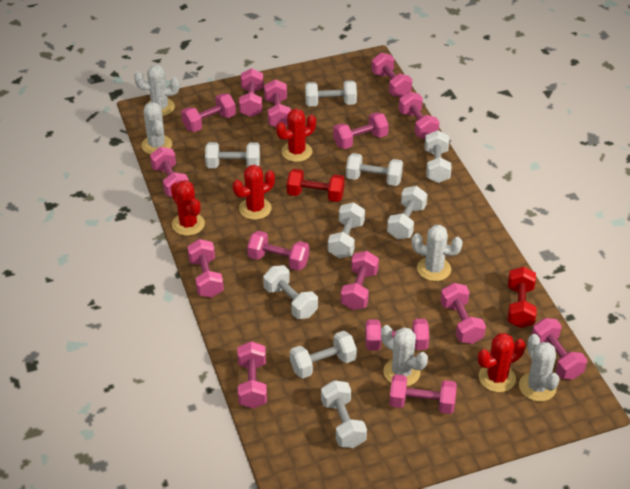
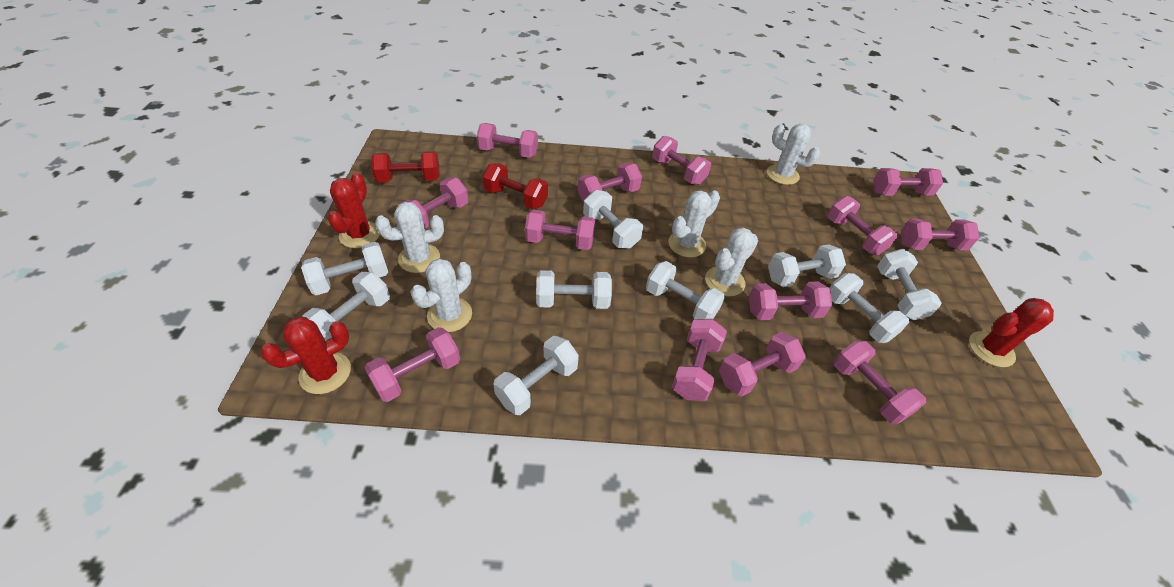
pink dumbbell: 15 -> 13
red cactus: 4 -> 3

